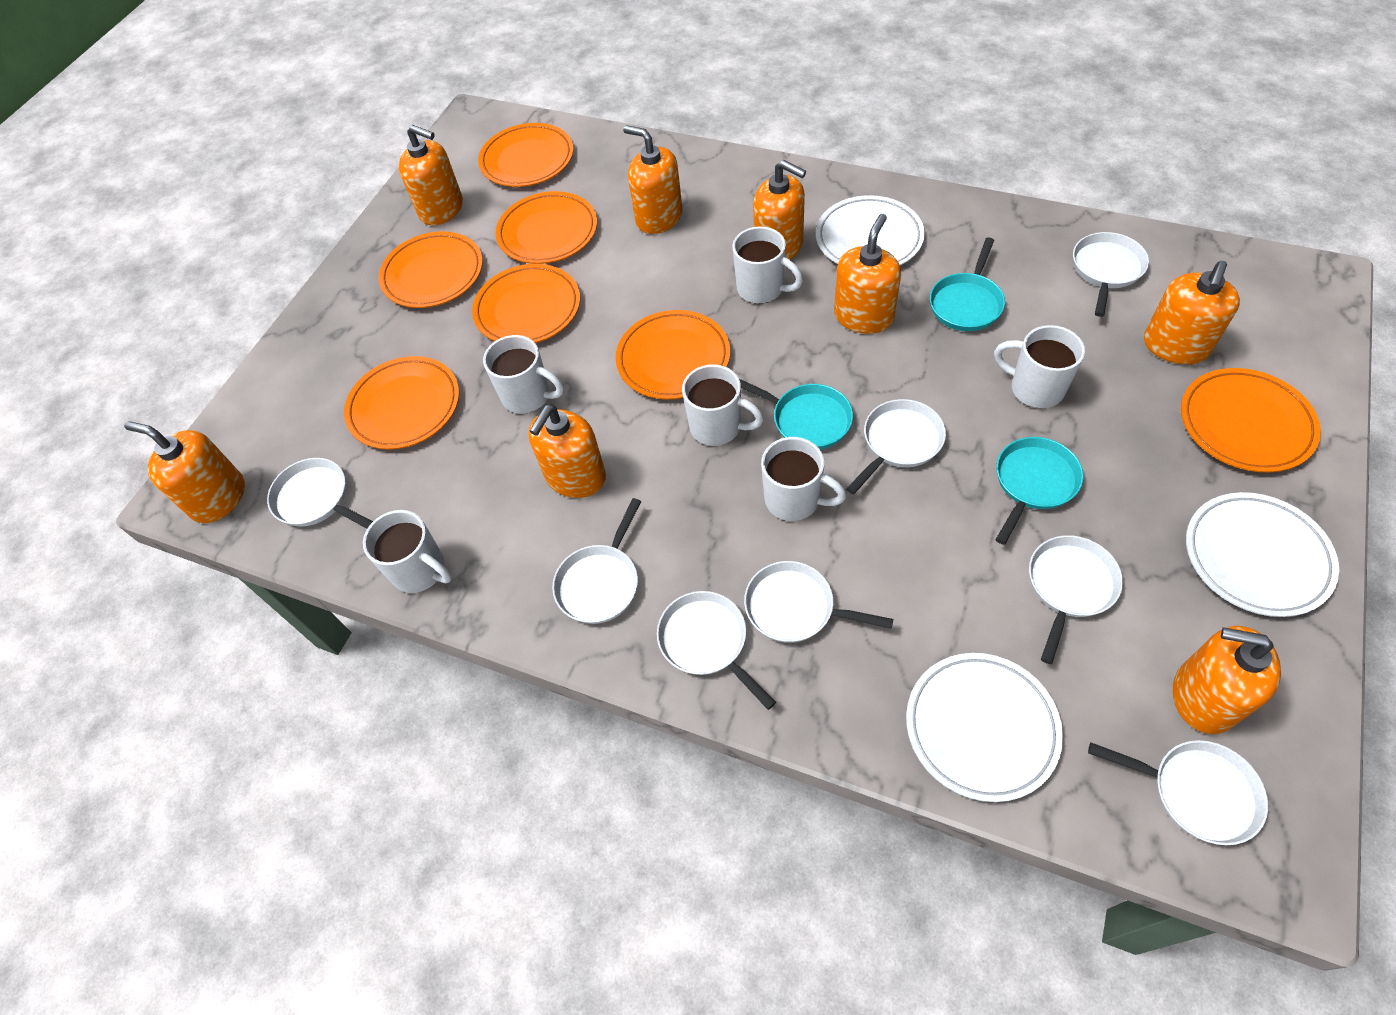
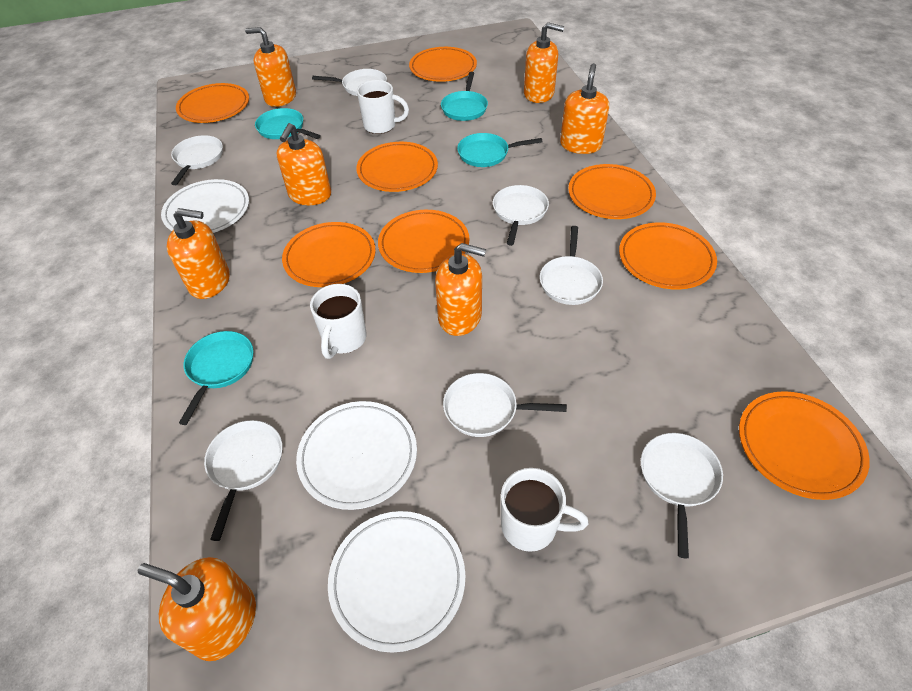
orange plate: 7 -> 8
orange soap dispenser: 8 -> 7
turquoise pan: 3 -> 4
white mug: 6 -> 3
white pan: 8 -> 7

